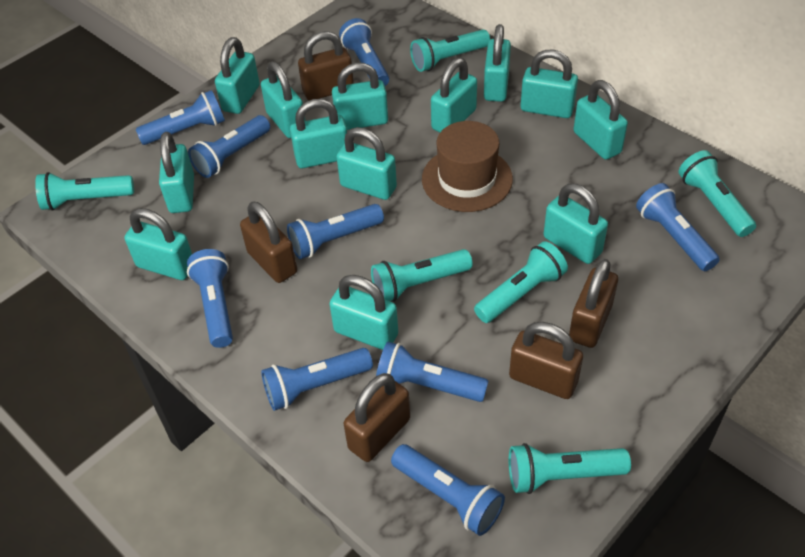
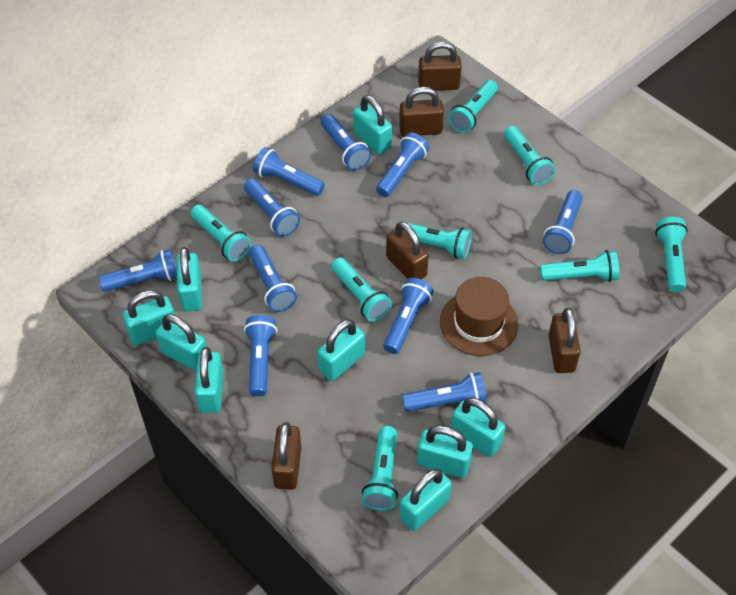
blue flashlight: 9 -> 10
turquoise flashlight: 6 -> 8
turquoise padlock: 13 -> 9

